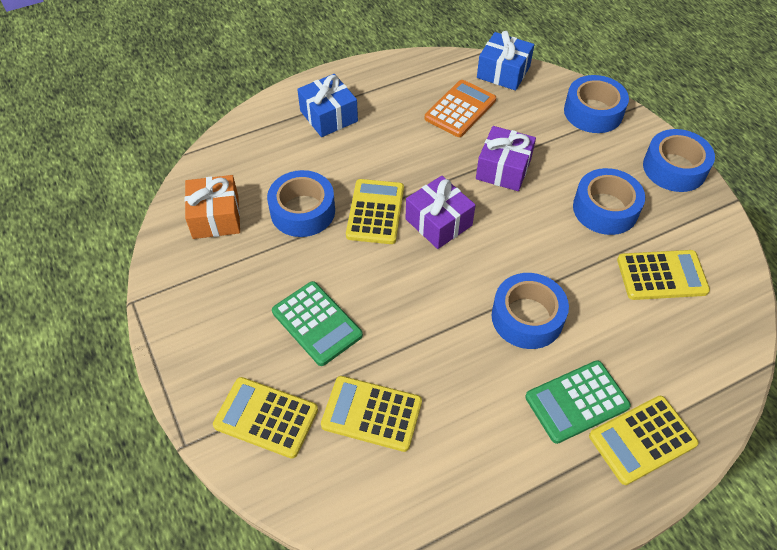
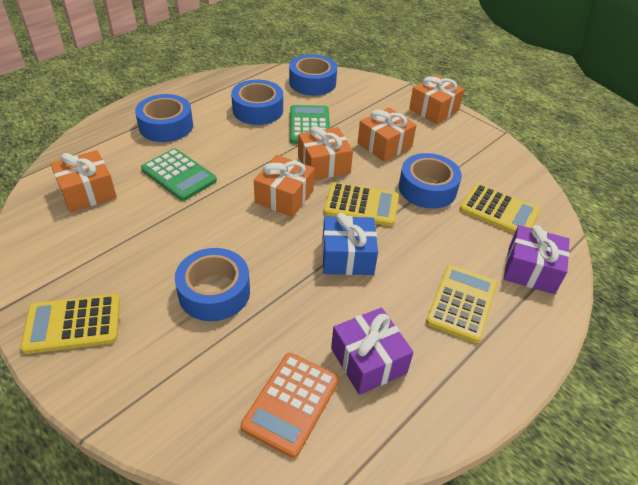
blue gift: 2 -> 1
orange gift: 1 -> 5
yellow calculator: 5 -> 4

